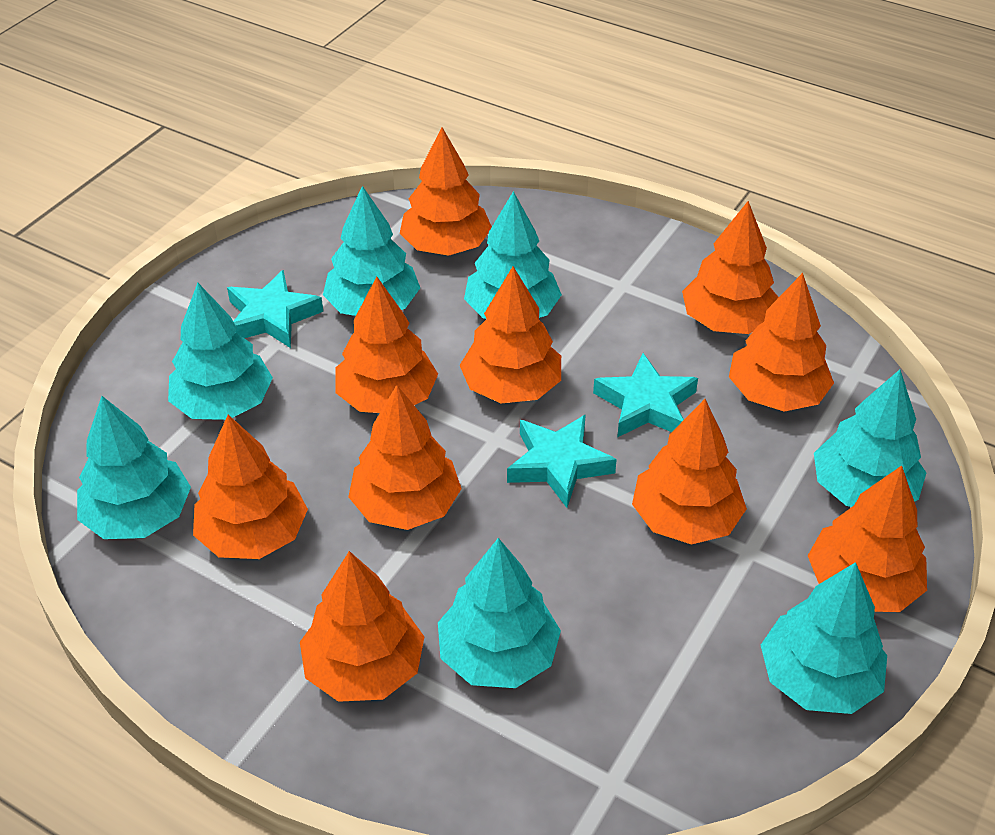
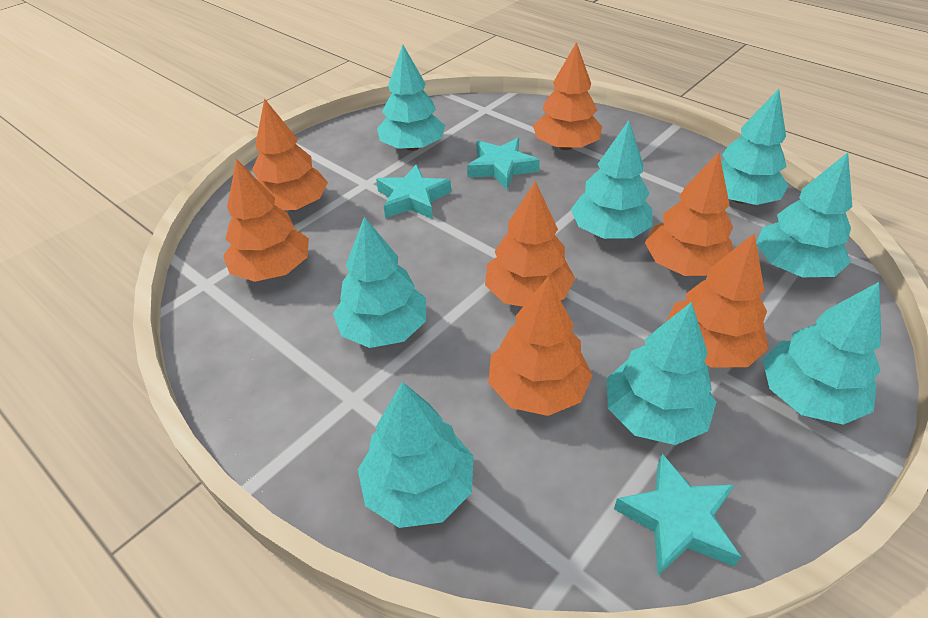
orange tree: 10 -> 7
turquoise tree: 7 -> 8

